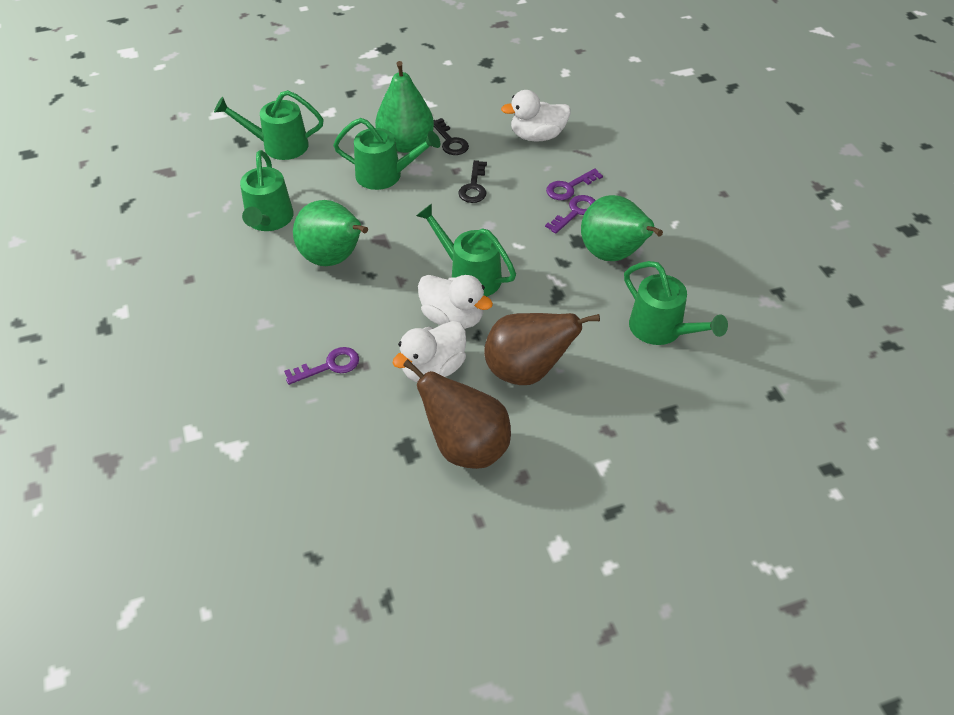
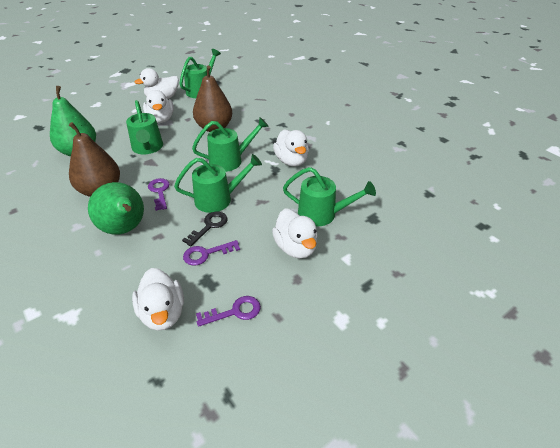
black key: 2 -> 1
green pear: 3 -> 2
white duck: 3 -> 5

